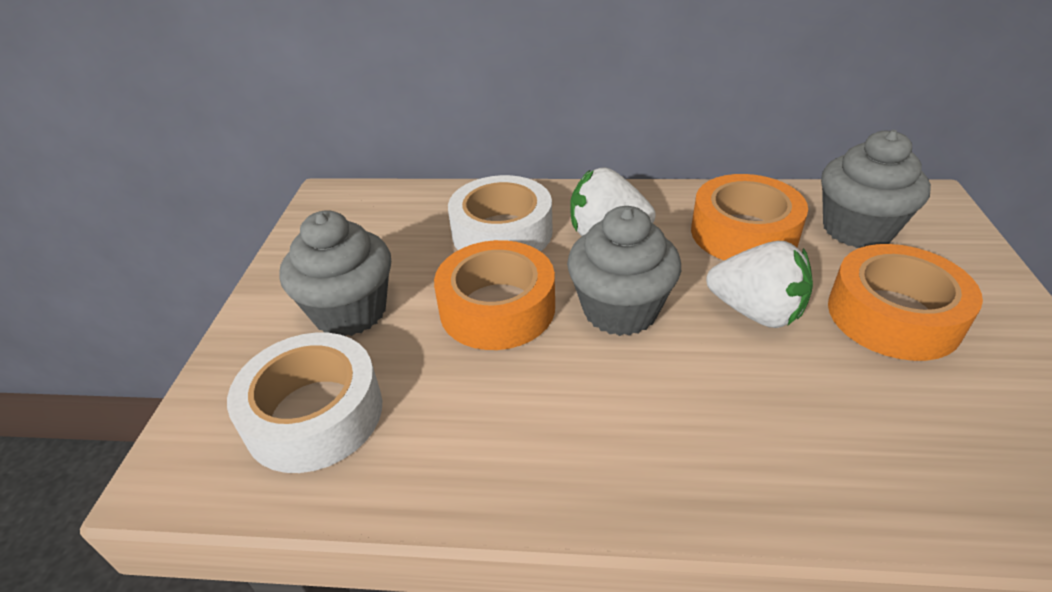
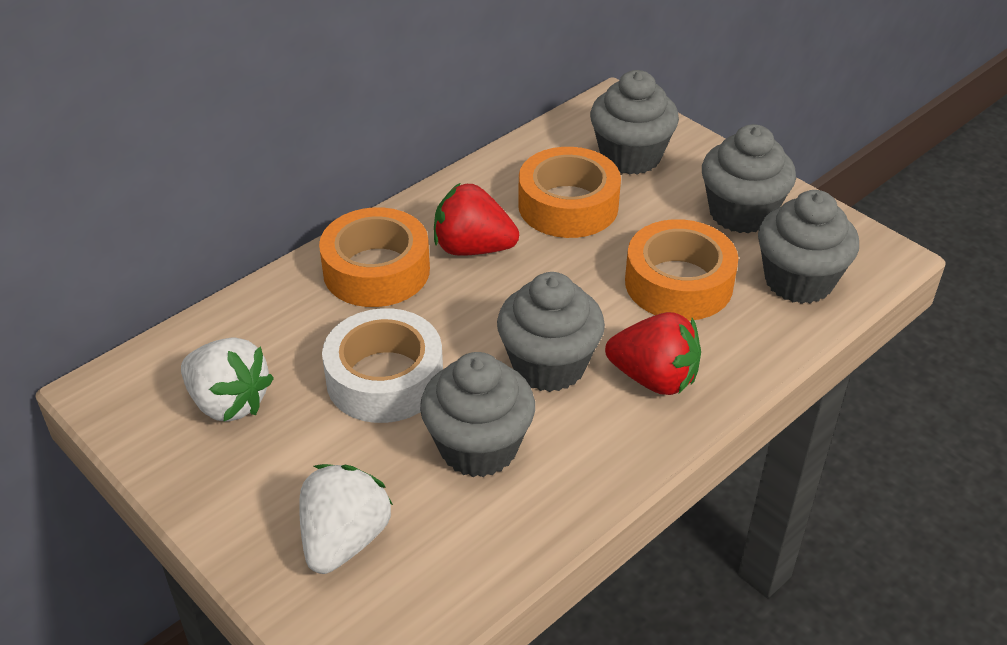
grey cupcake: 3 -> 5
red strawberry: 0 -> 2
white tape: 2 -> 1

